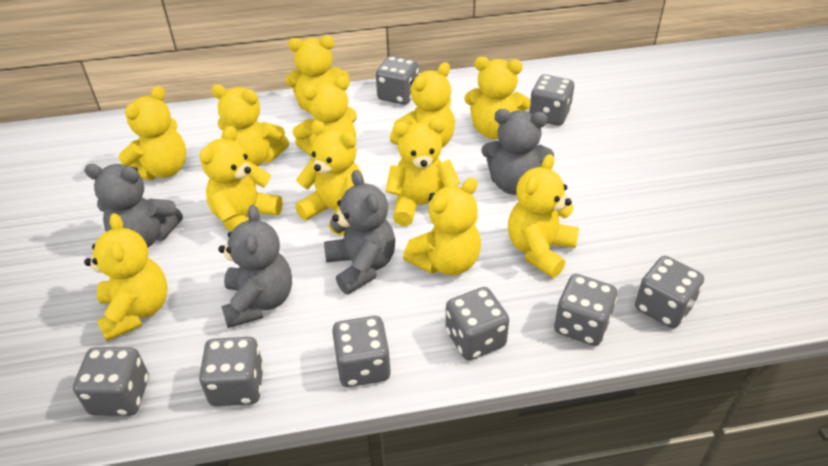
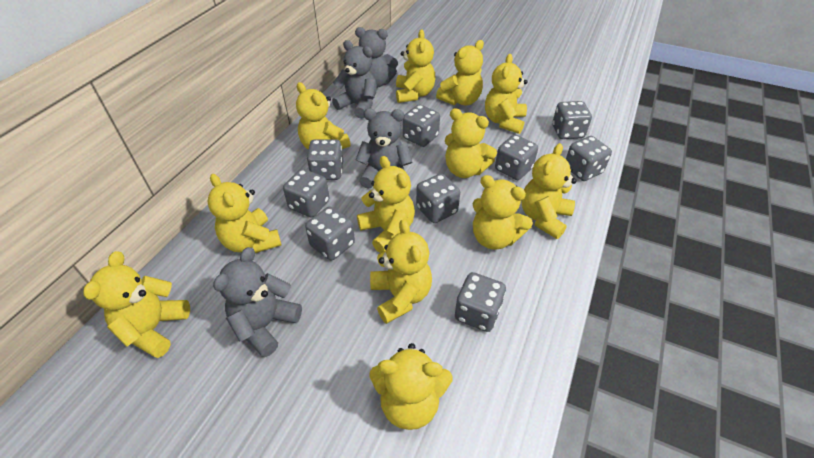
grey dice: 8 -> 9

